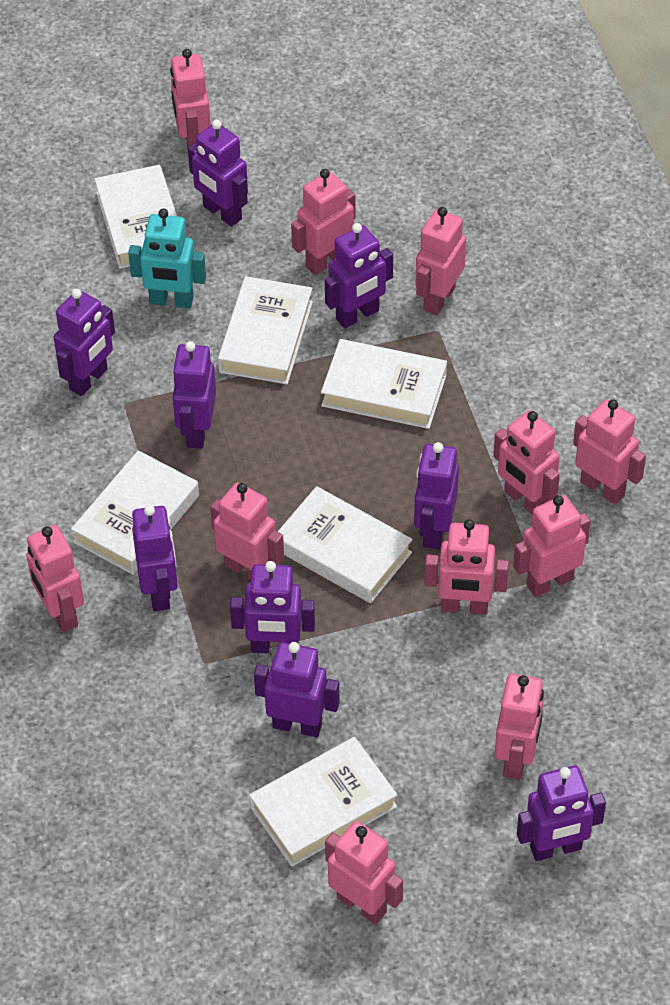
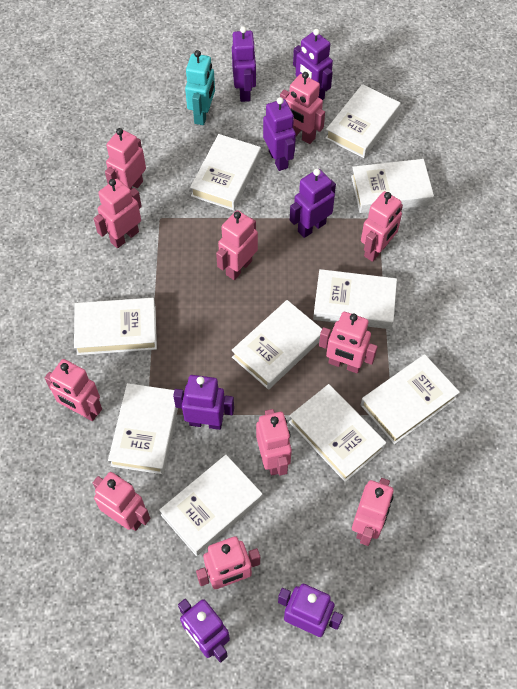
purple robot: 9 -> 7
white book: 6 -> 10

